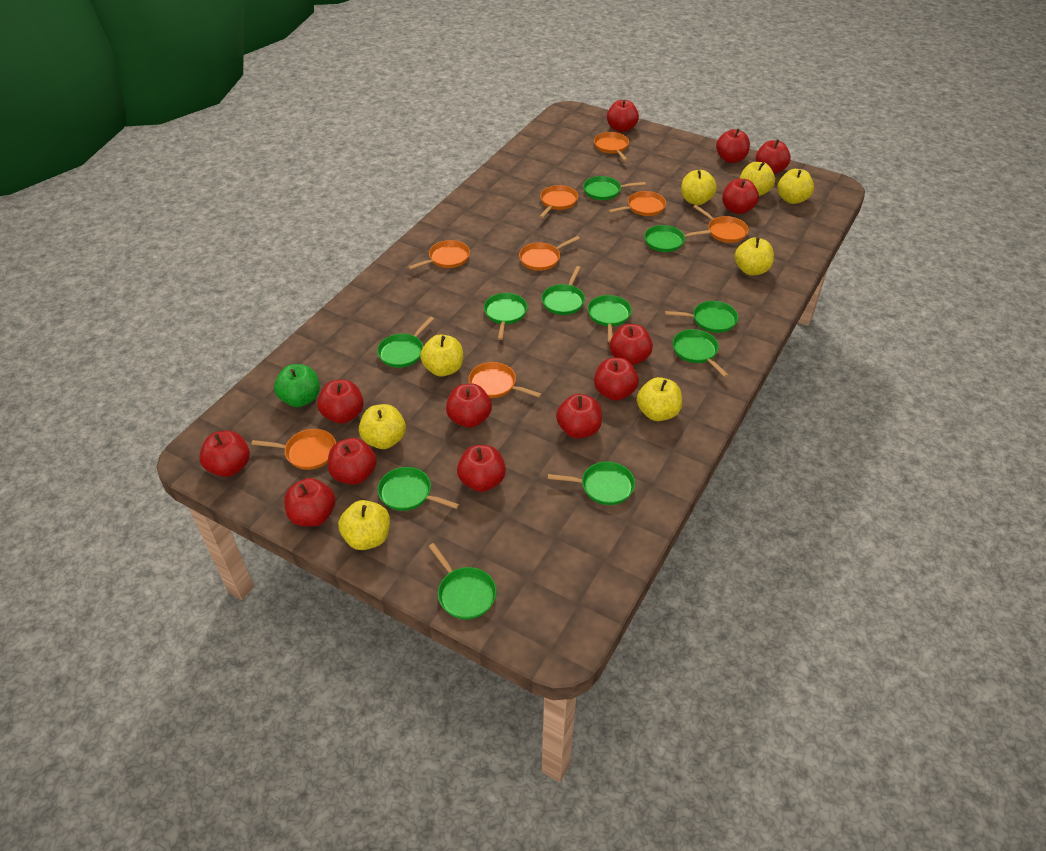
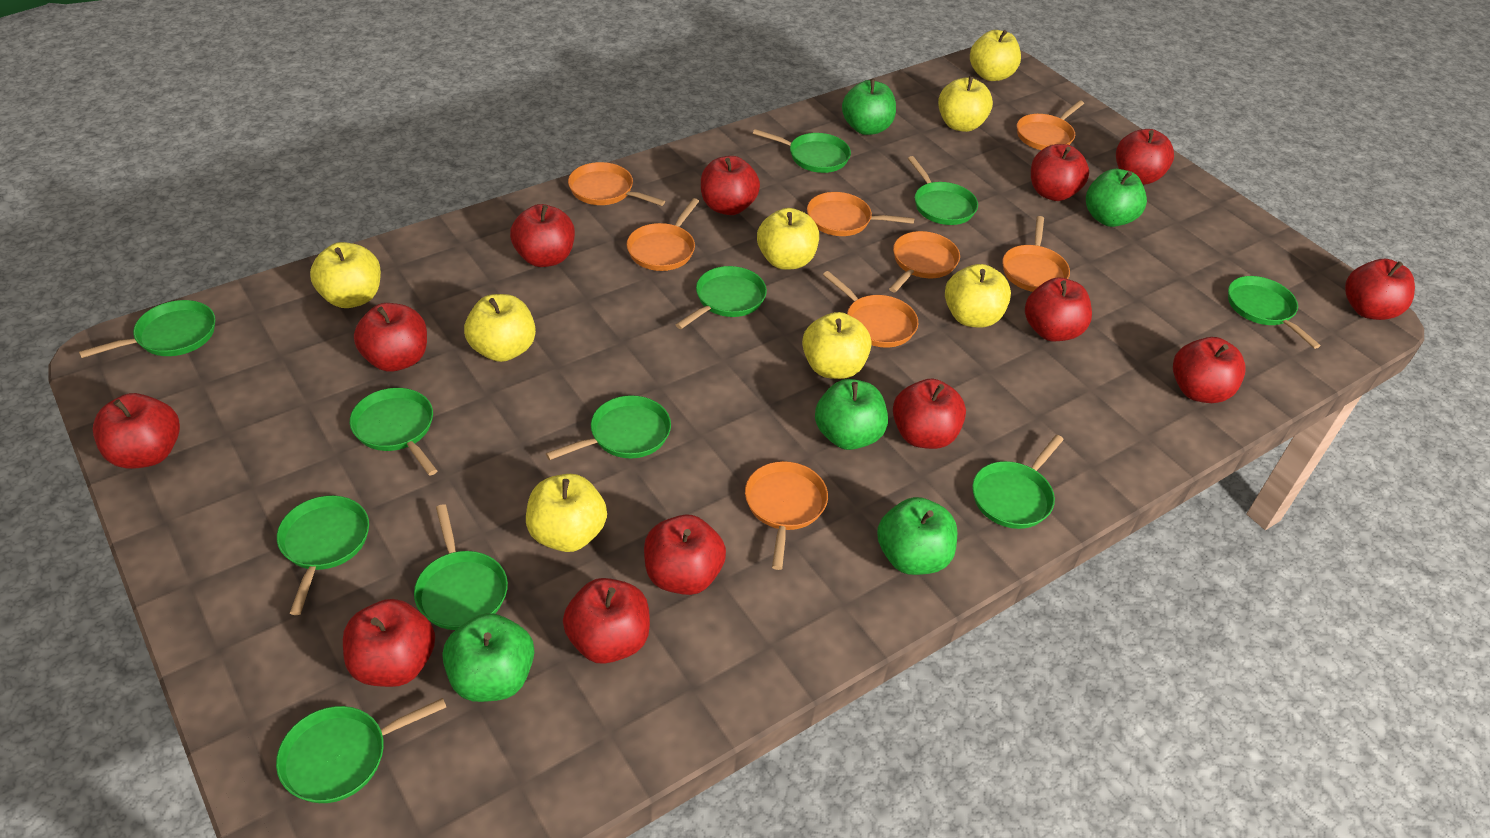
green apple: 1 -> 5

